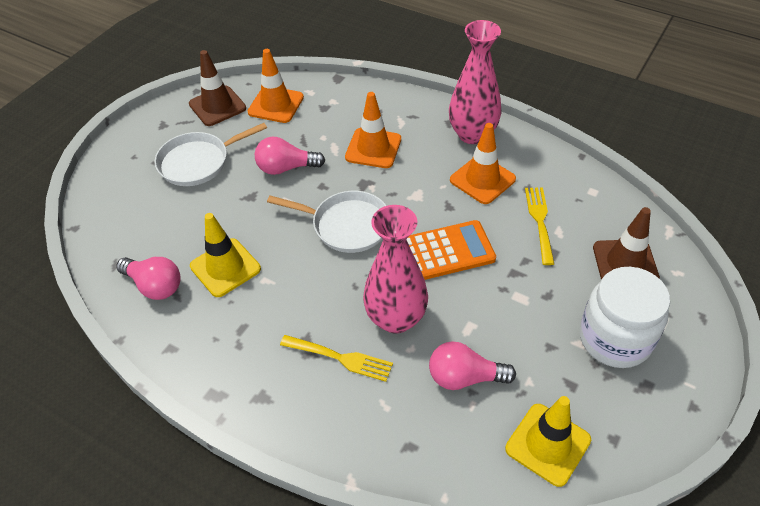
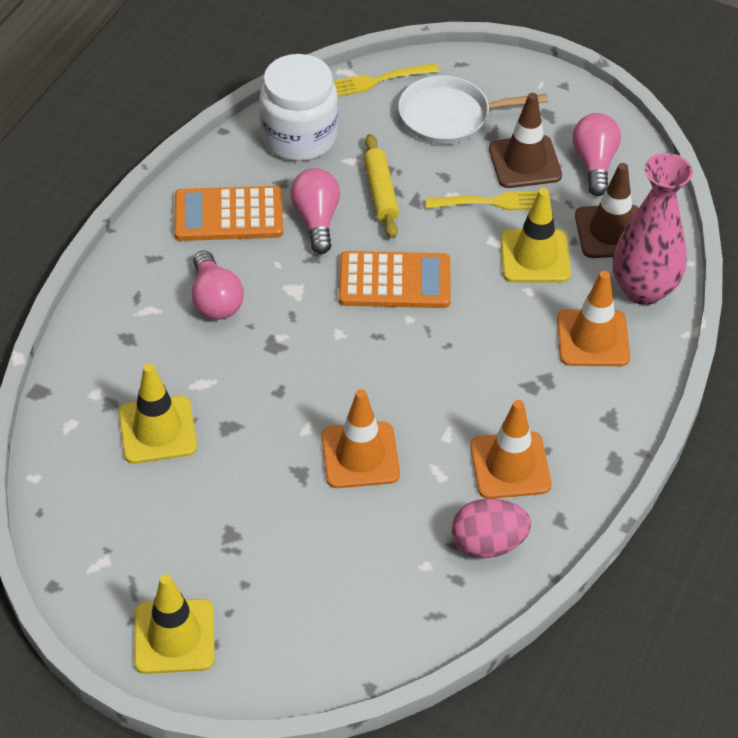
orange calculator: 1 -> 2
pink egg: 0 -> 1
pink vase: 2 -> 1
white pan: 2 -> 1
yellow rolling pin: 0 -> 1
yellow traffic cone: 2 -> 3

